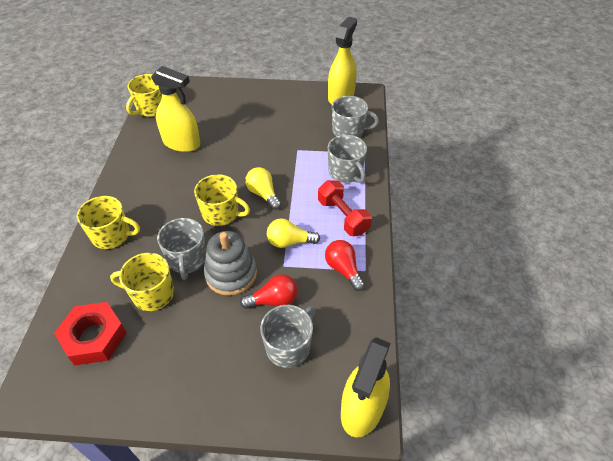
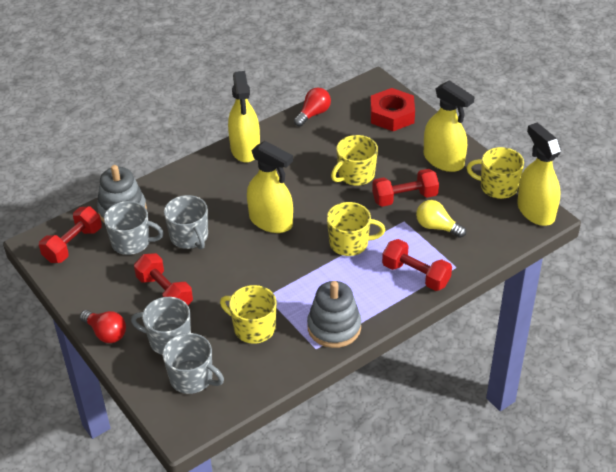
grey stacking toy: 1 -> 2
red dumbbell: 1 -> 4
yellow light bulb: 2 -> 1
yellow spray bottle: 3 -> 4

